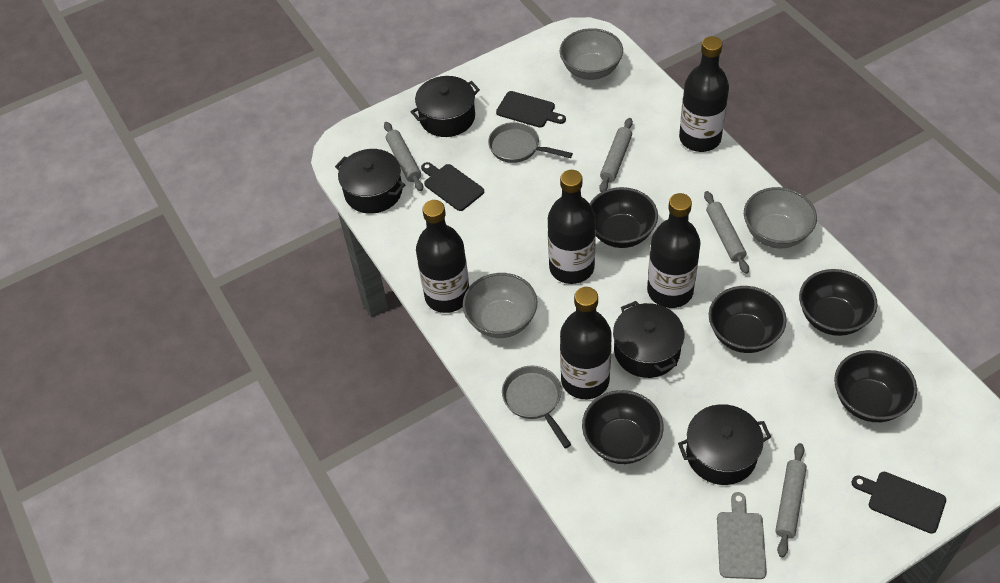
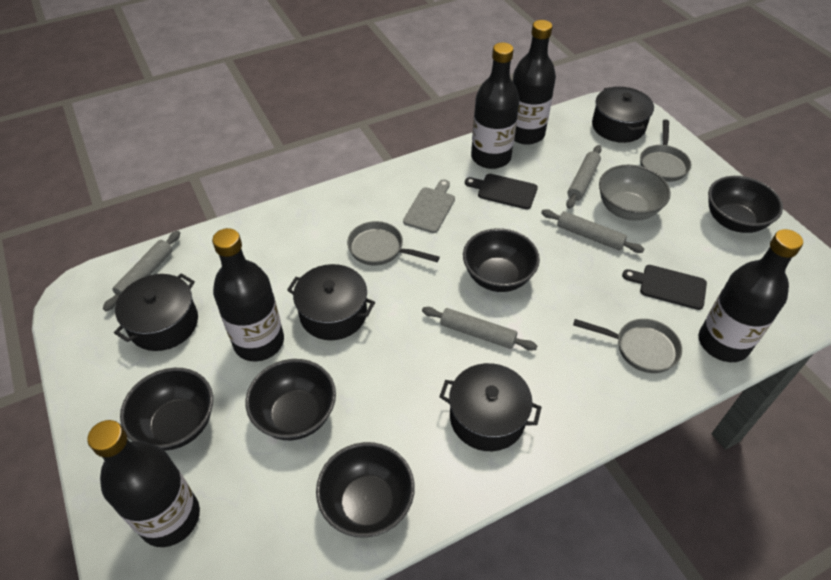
black cutting board: 3 -> 2
grey bowl: 3 -> 1
grey pan: 2 -> 3

